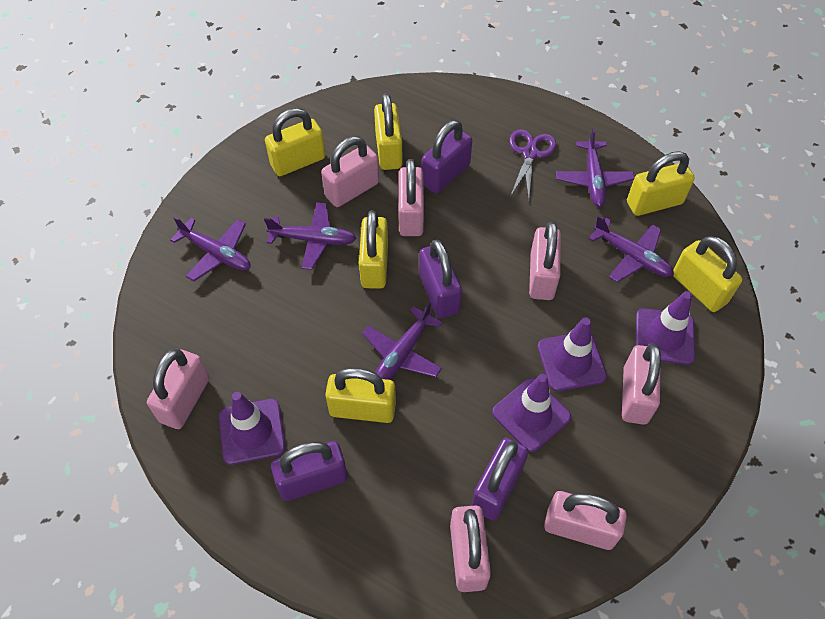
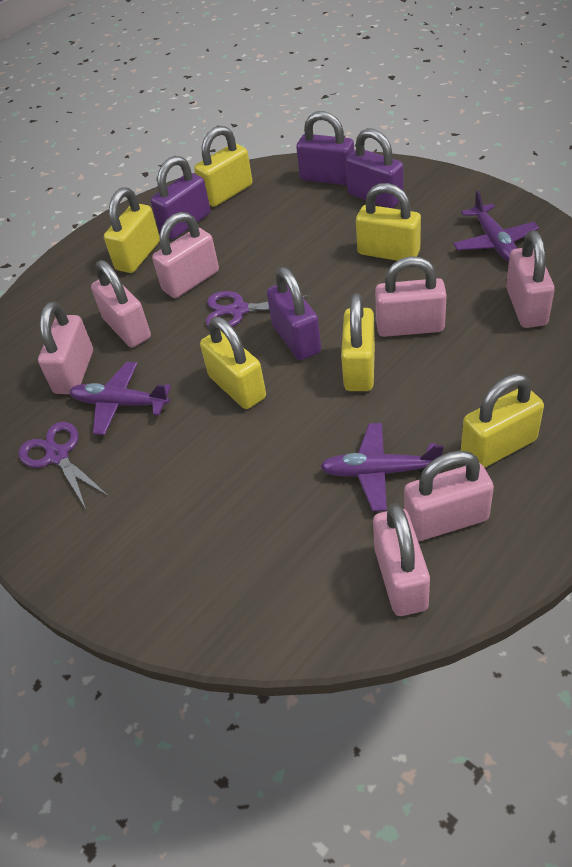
purple plane: 5 -> 3
purple scissors: 1 -> 2
purple traffic cone: 4 -> 0

